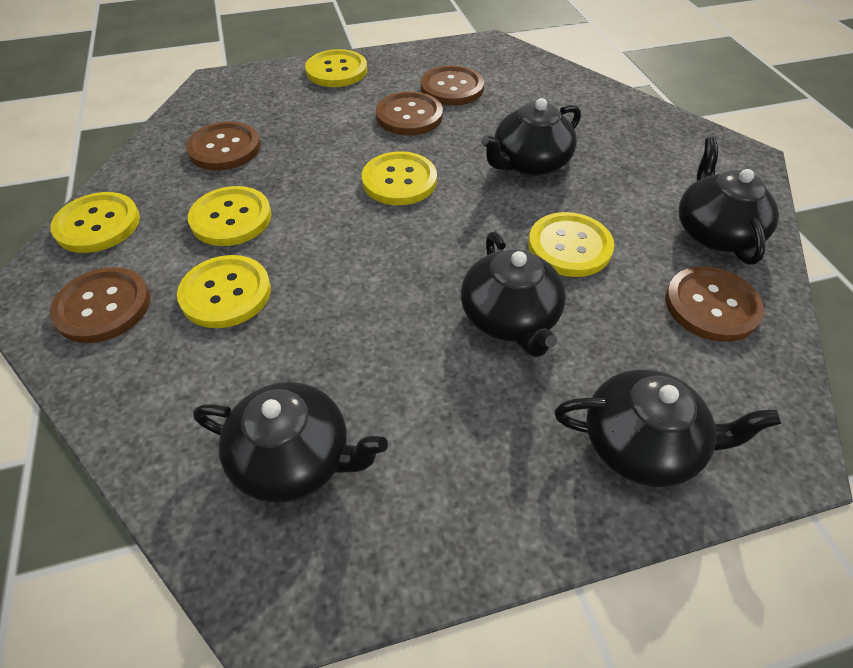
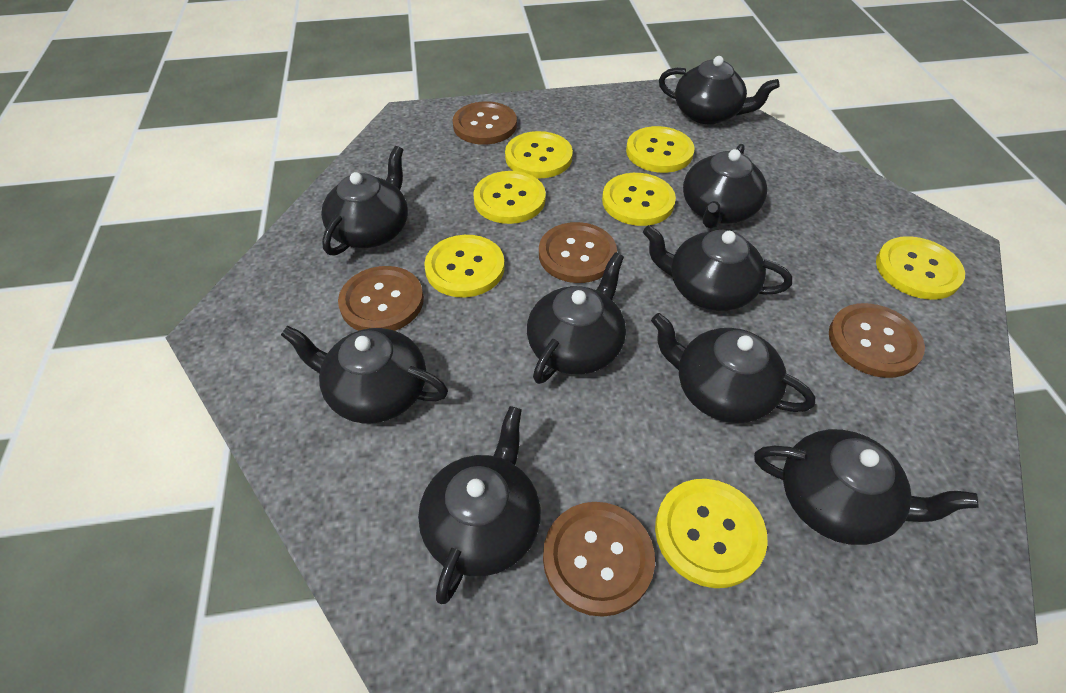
black teapot: 5 -> 9
yellow button: 6 -> 7

